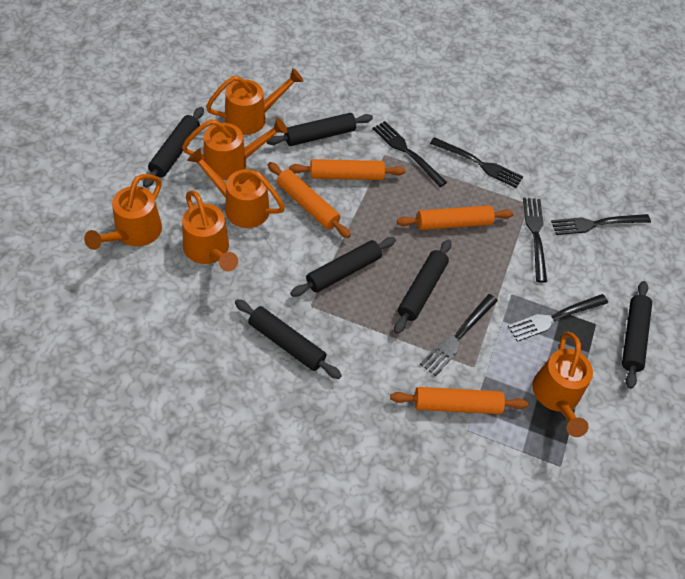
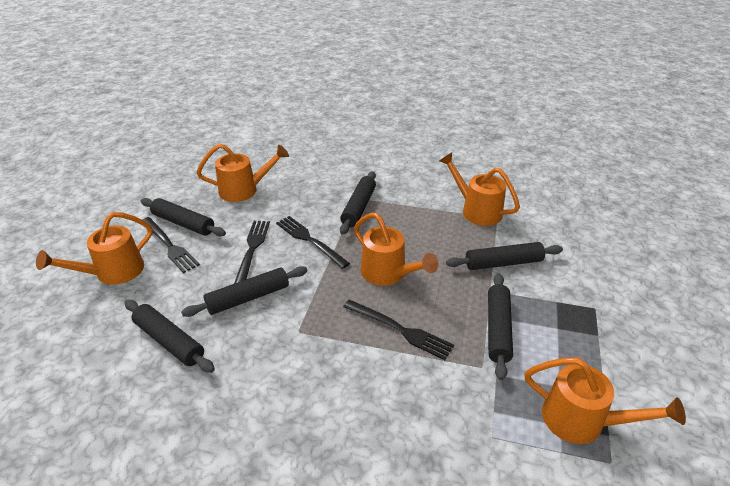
black fork: 6 -> 4
orange rolling pin: 4 -> 0
orange watering can: 6 -> 5

